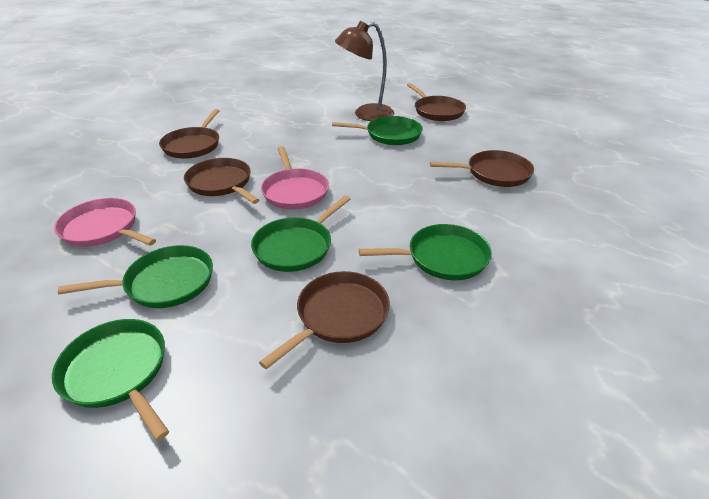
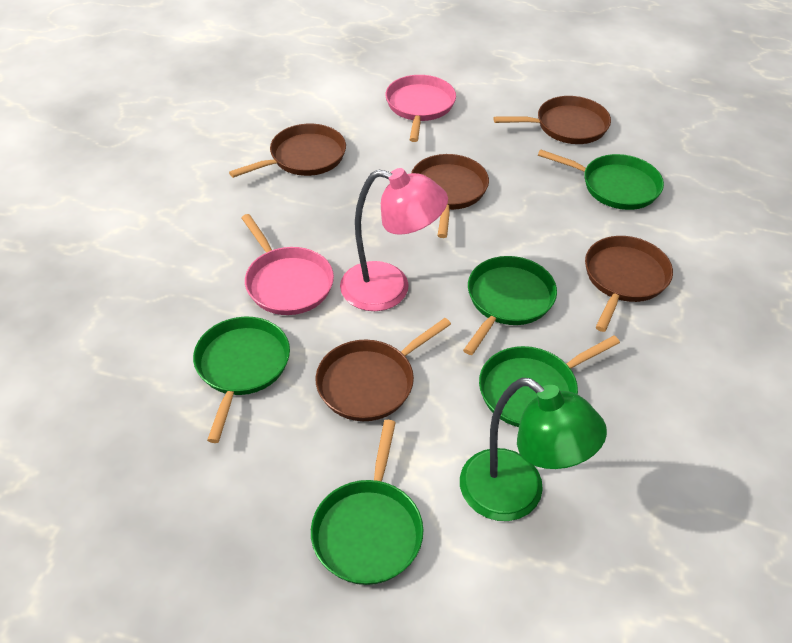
brown lamp: 1 -> 0
green lamp: 0 -> 1
pink lamp: 0 -> 1

